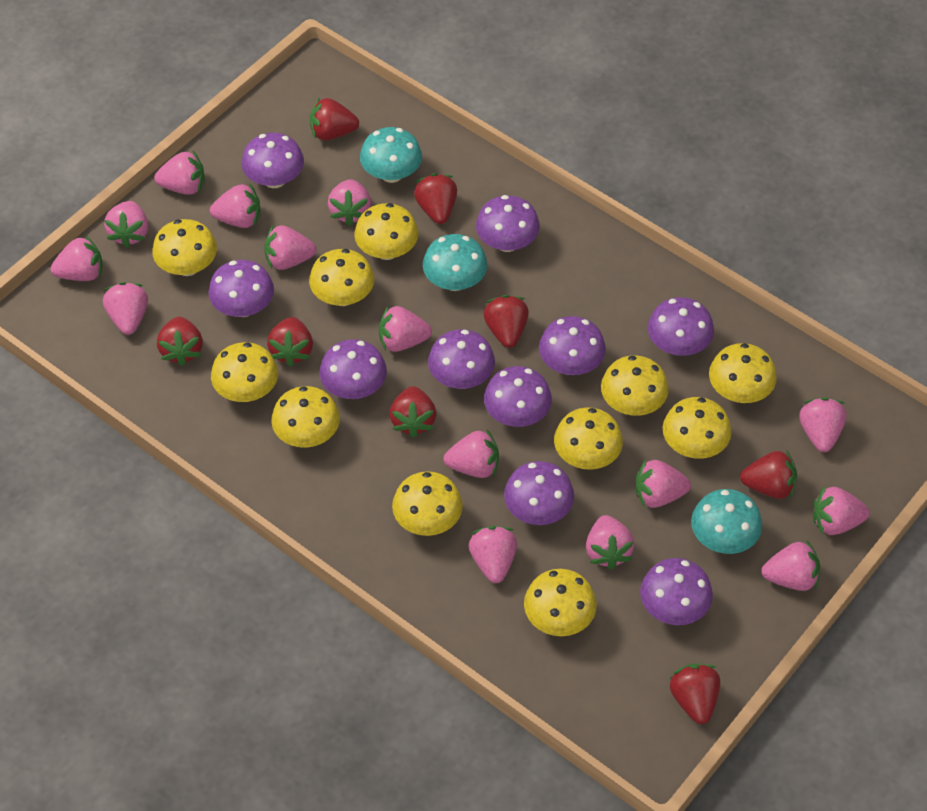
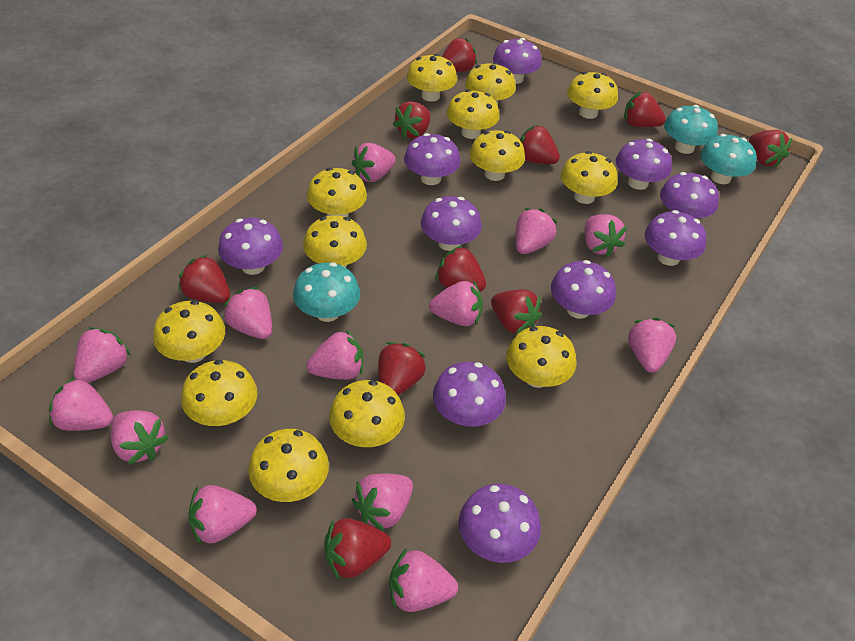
pink strawberry: 15 -> 13
red strawberry: 8 -> 10
yellow mushroom: 11 -> 13

